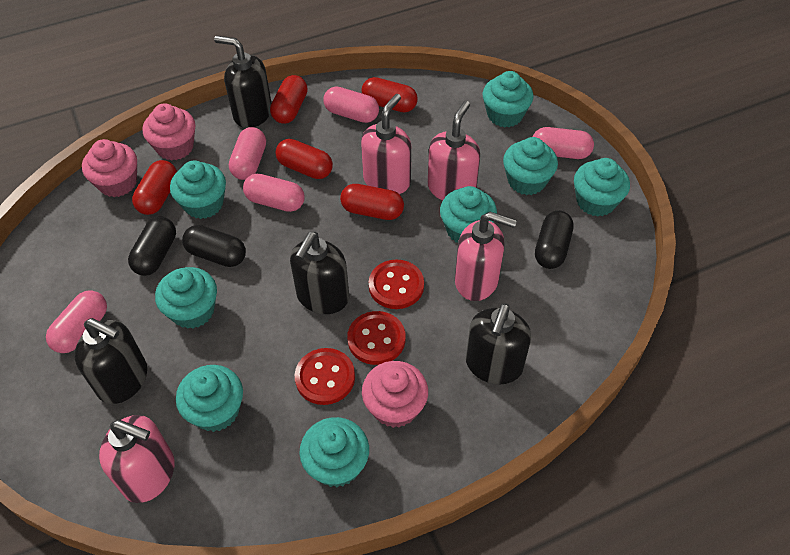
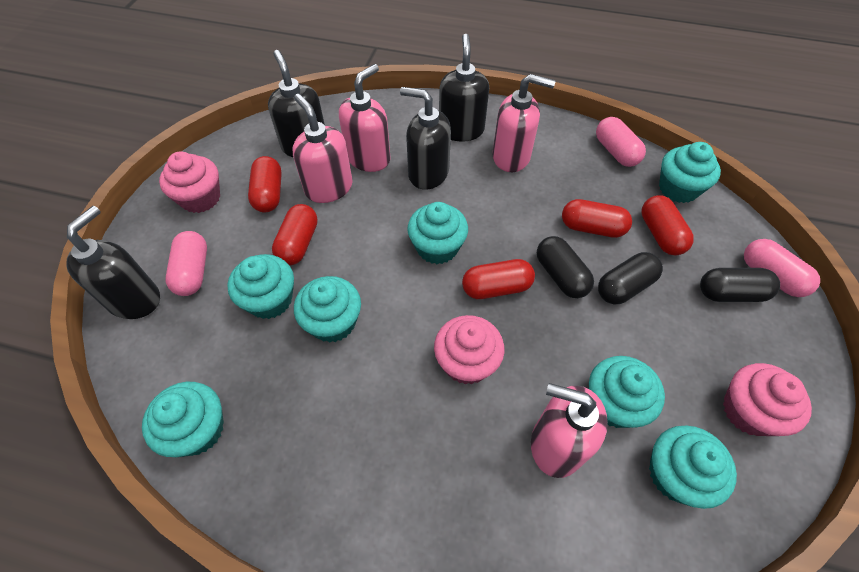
pink capsule: 5 -> 3
red button: 3 -> 0
turquoise cupcake: 8 -> 7

